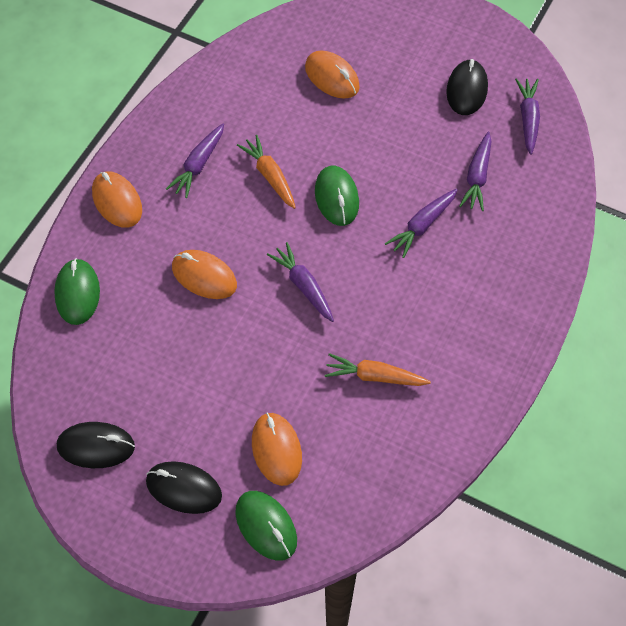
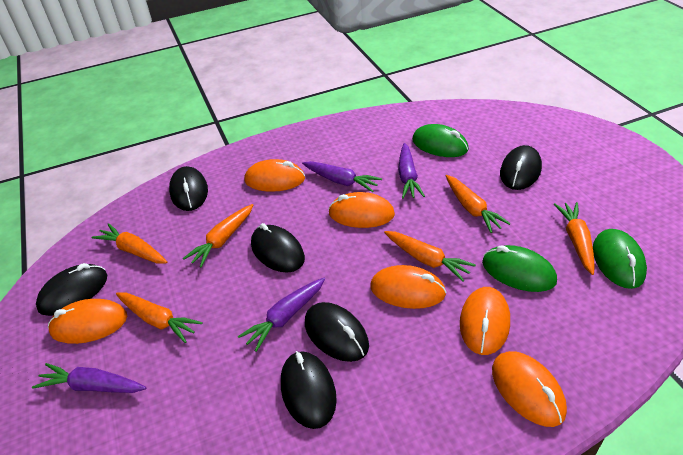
black mouse: 3 -> 6
orange carrot: 2 -> 6
orange mouse: 4 -> 6
purple carrot: 5 -> 4

